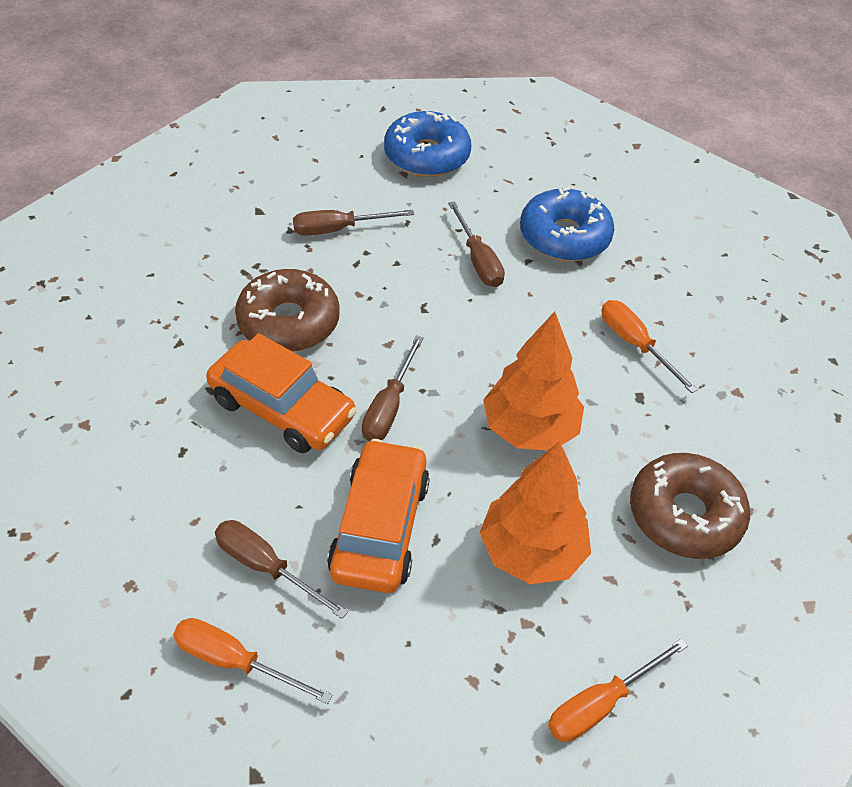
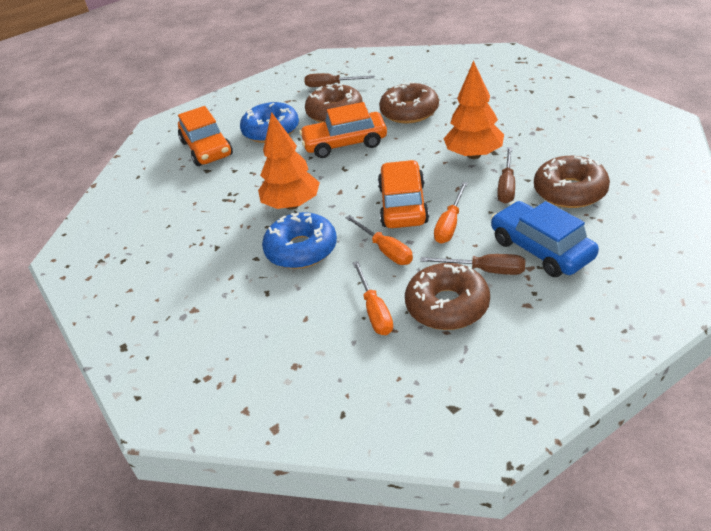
blue car: 0 -> 1
brown donut: 2 -> 4
brown screwdriver: 4 -> 3
orange car: 2 -> 3

